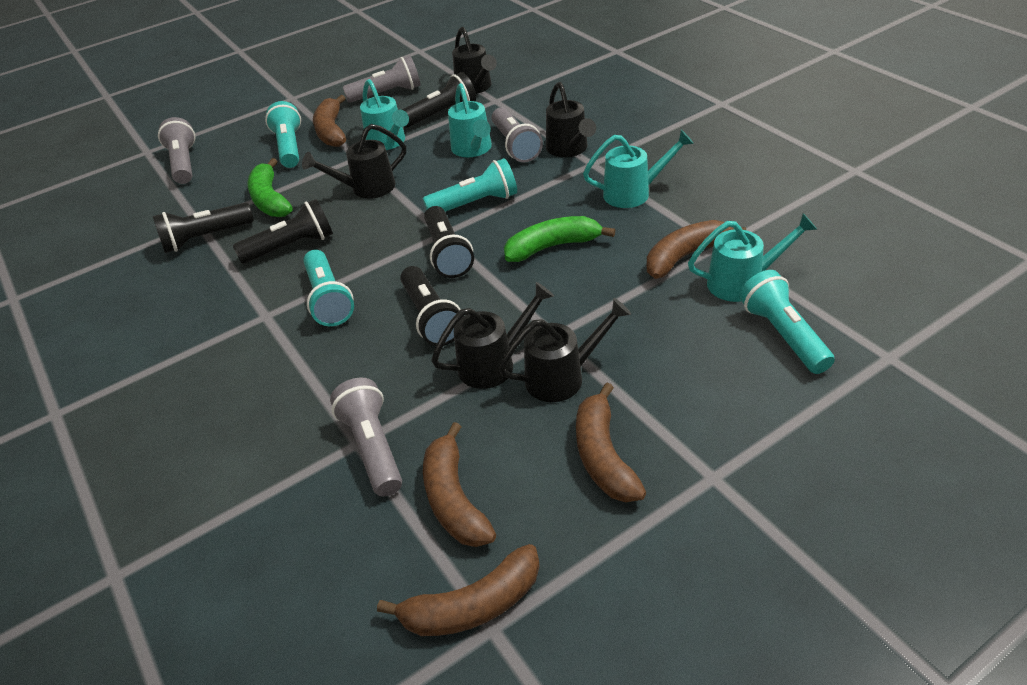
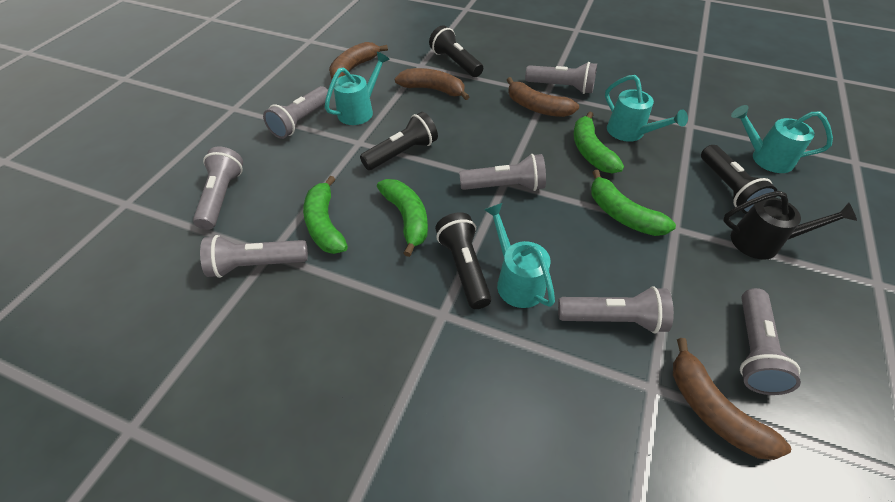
black flashlight: 5 -> 4
black watering can: 5 -> 1
brown banana: 5 -> 4
green banana: 2 -> 4
grey flashlight: 4 -> 7
turquoise flashlight: 4 -> 0

